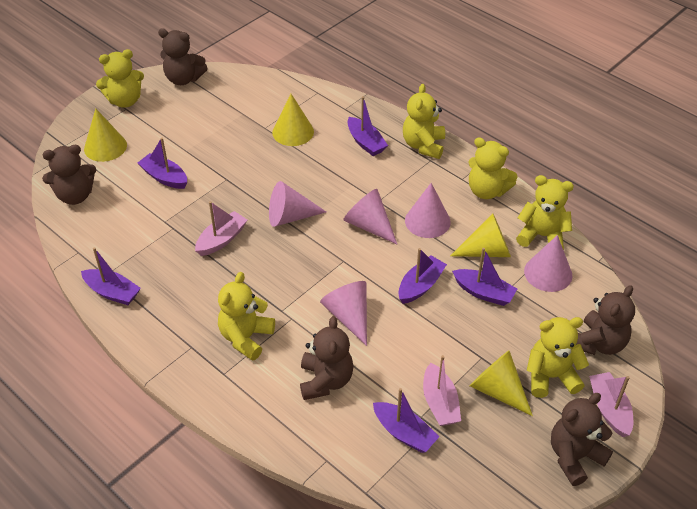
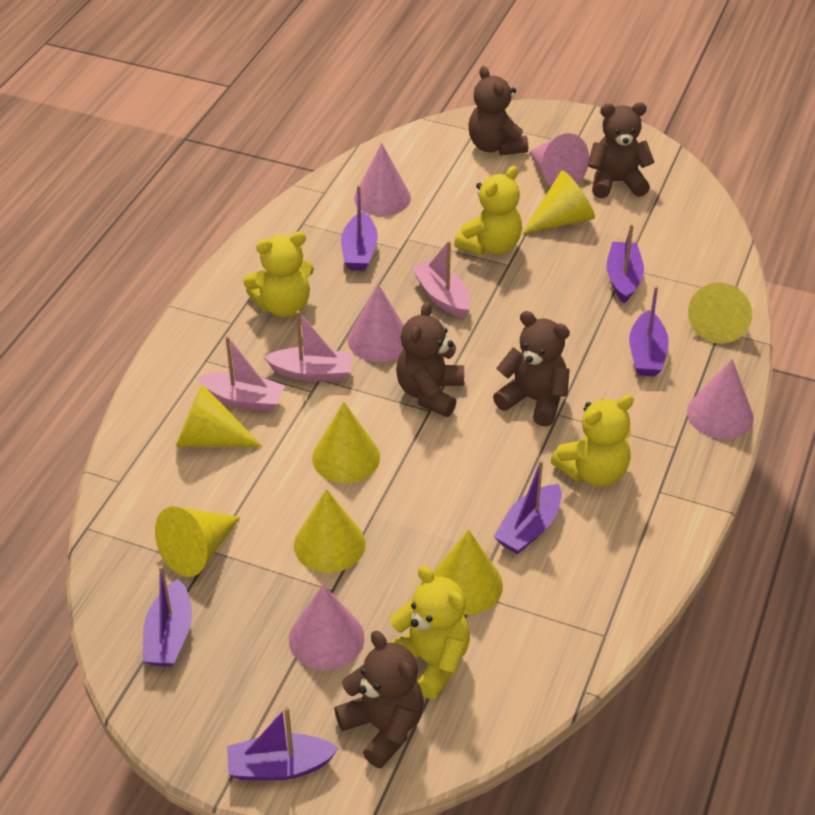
yellow cone: 4 -> 7
yellow teddy bear: 6 -> 4

